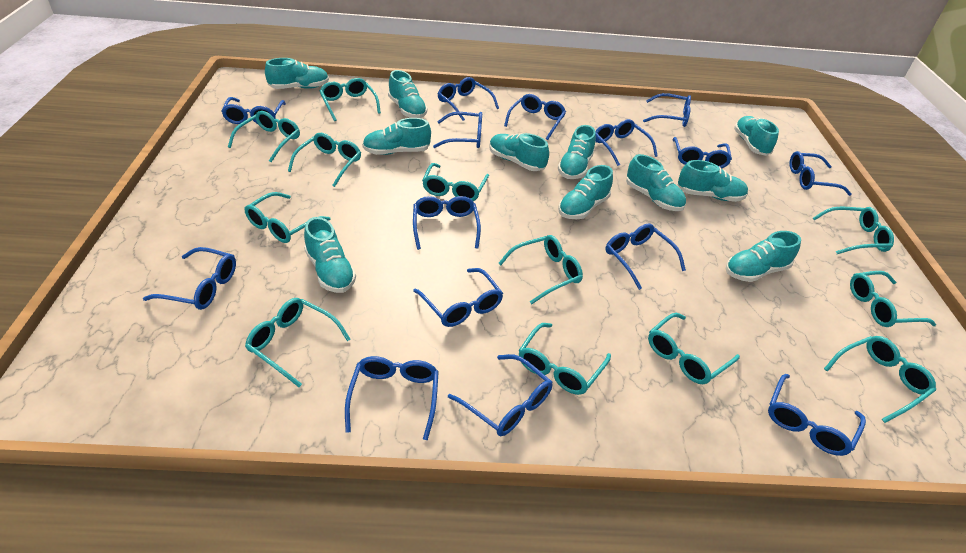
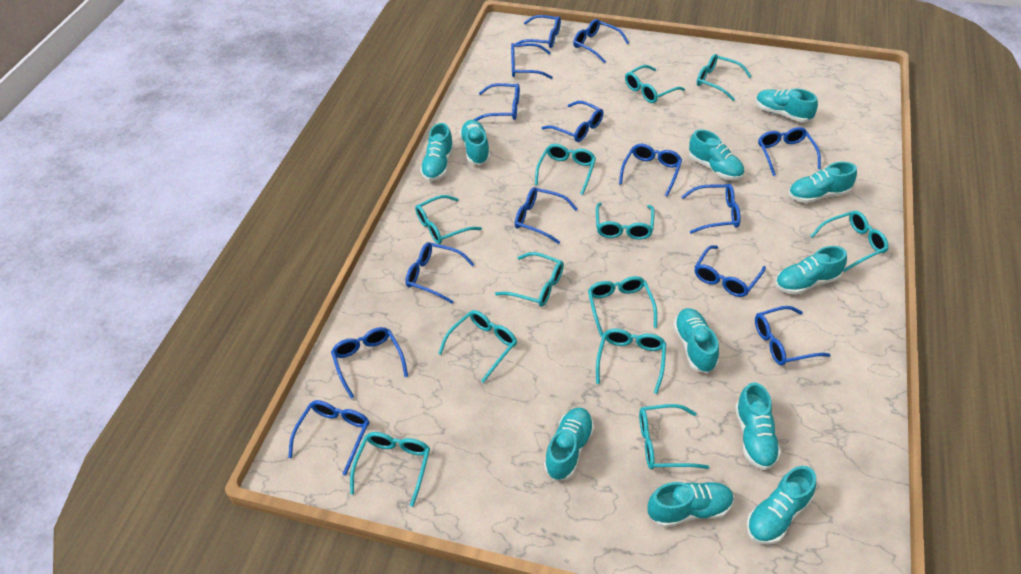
blue glasses: 15 -> 14

